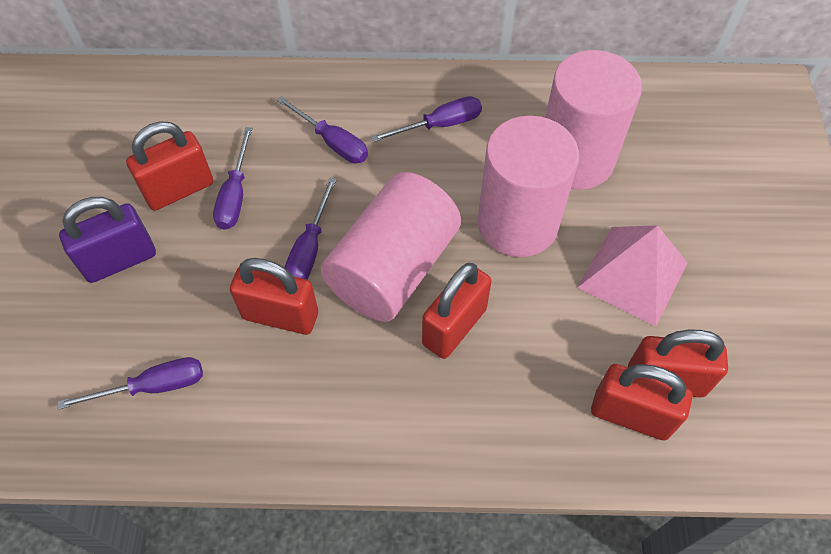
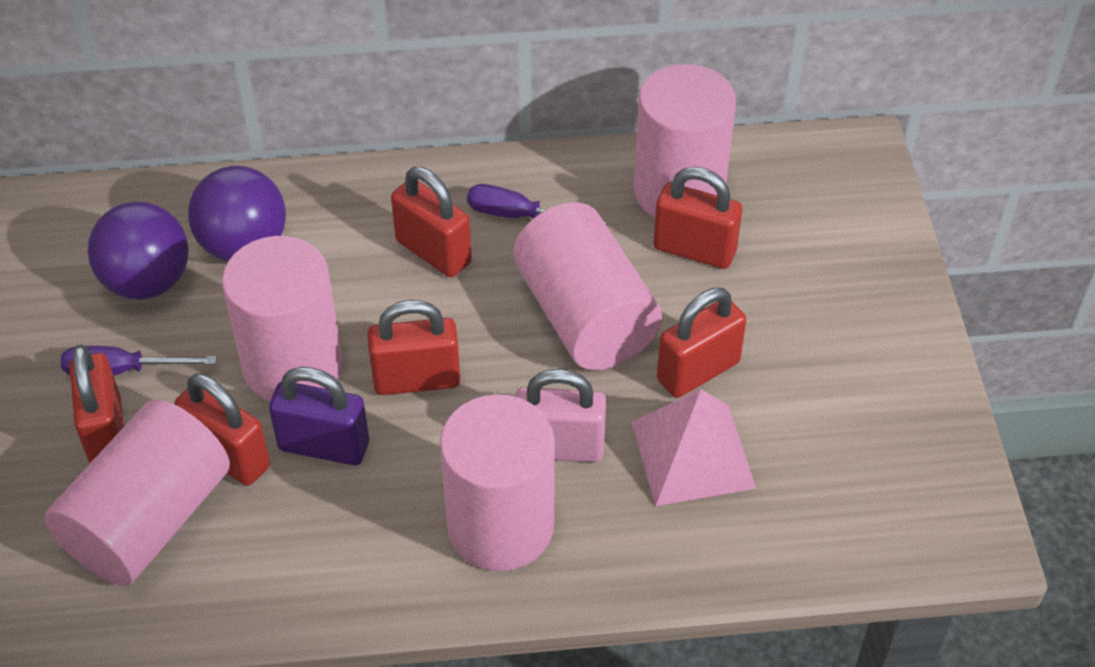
pink cylinder: 3 -> 5
pink padlock: 0 -> 1
purple ball: 0 -> 2
purple screwdriver: 5 -> 2
red padlock: 5 -> 6

